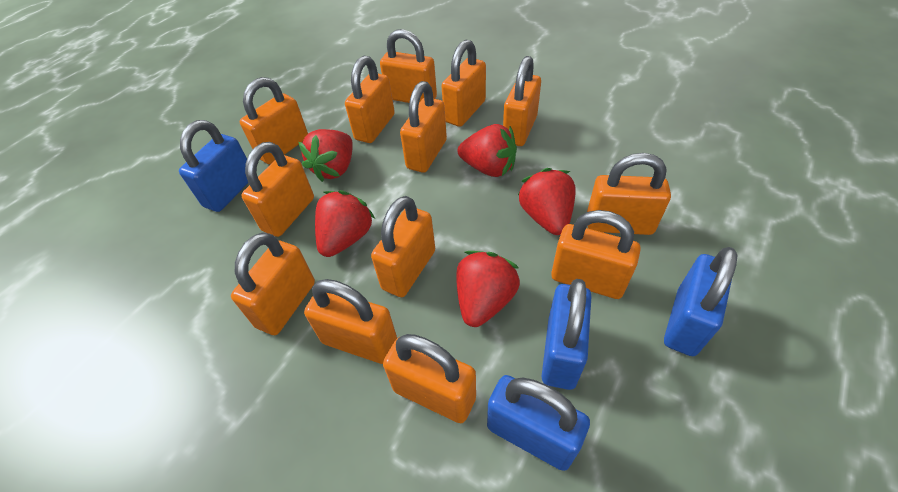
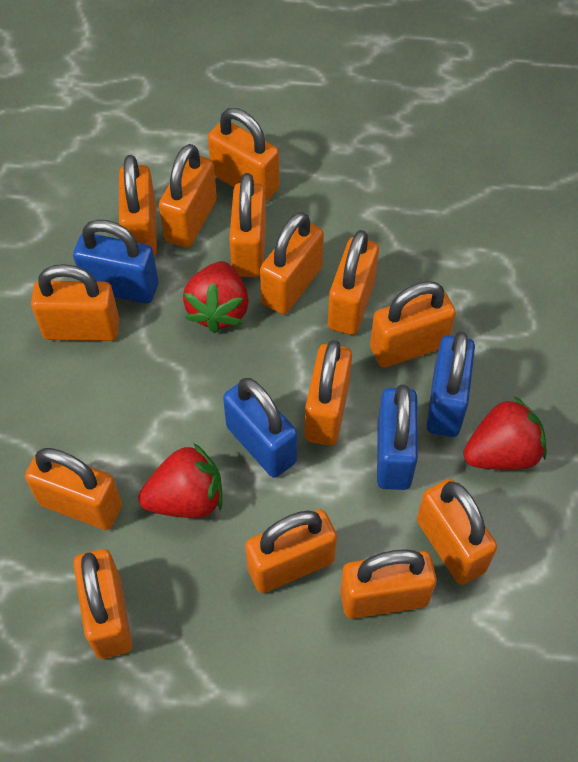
orange padlock: 13 -> 14
red strawberry: 5 -> 3

